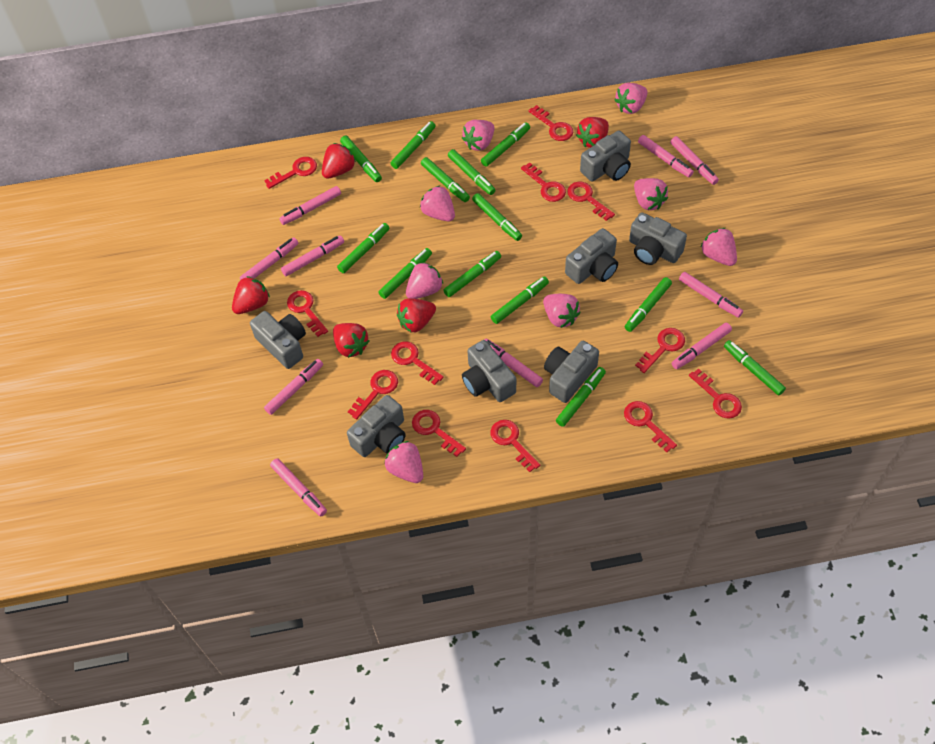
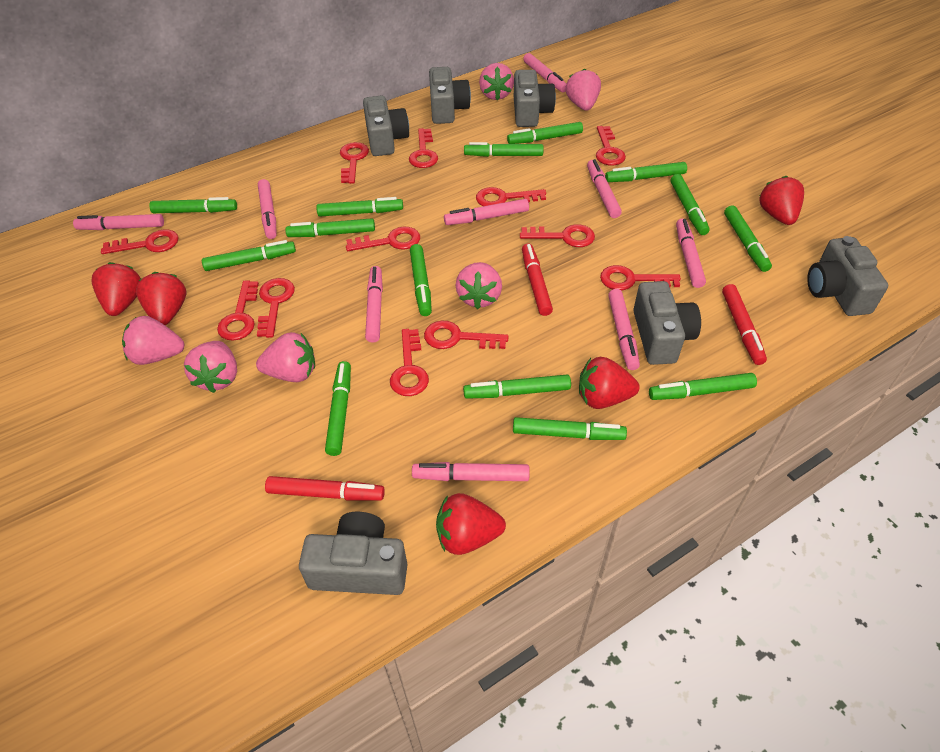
green marker: 13 -> 14
grey camera: 7 -> 6
pink marker: 10 -> 9
pink strawberry: 8 -> 6
red marker: 0 -> 3

